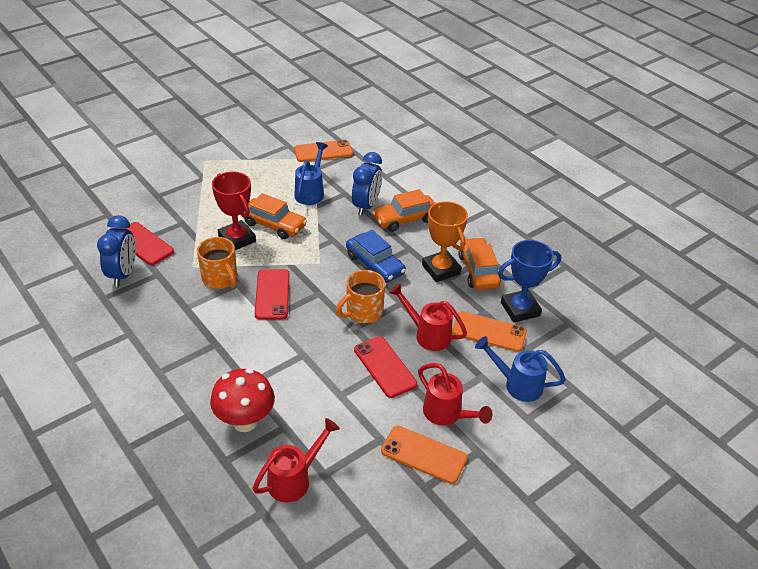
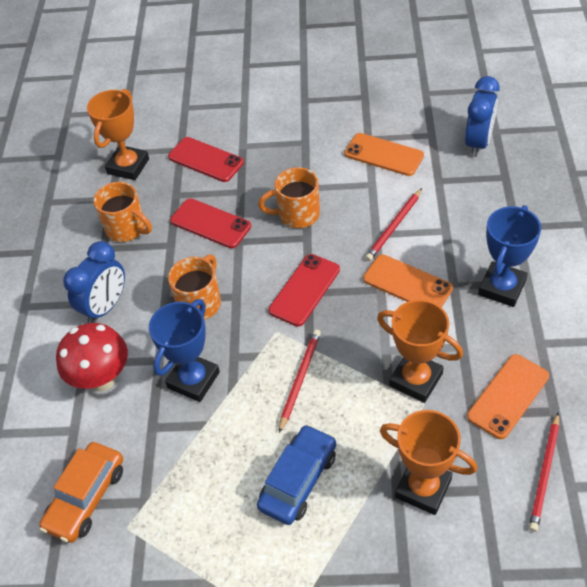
blue trophy: 1 -> 2
blue watering can: 2 -> 0
orange car: 3 -> 1
orange mug: 2 -> 3
orange trophy: 1 -> 3
red pencil: 0 -> 3
red trophy: 1 -> 0
red watering can: 3 -> 0

